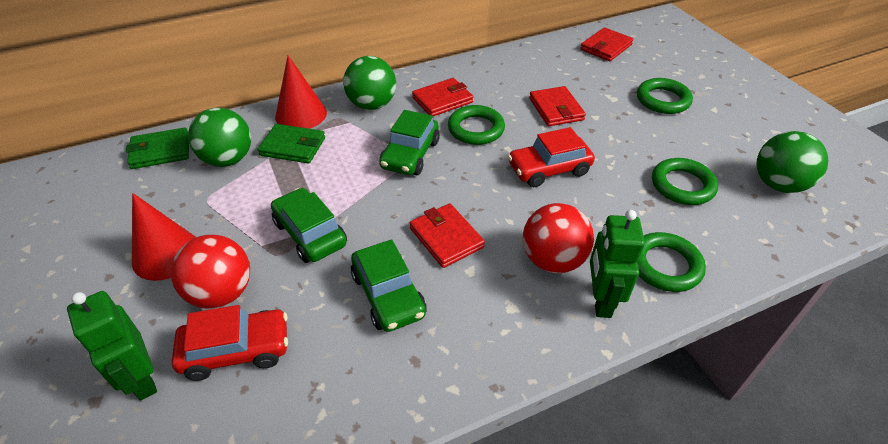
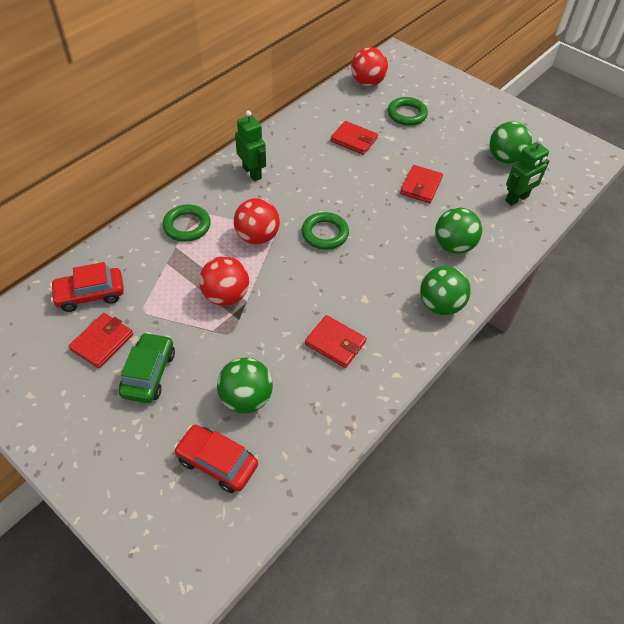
green ball: 3 -> 4
green car: 3 -> 1
green ring: 4 -> 3
green wallet: 2 -> 0
red ball: 2 -> 3
red cone: 2 -> 0

